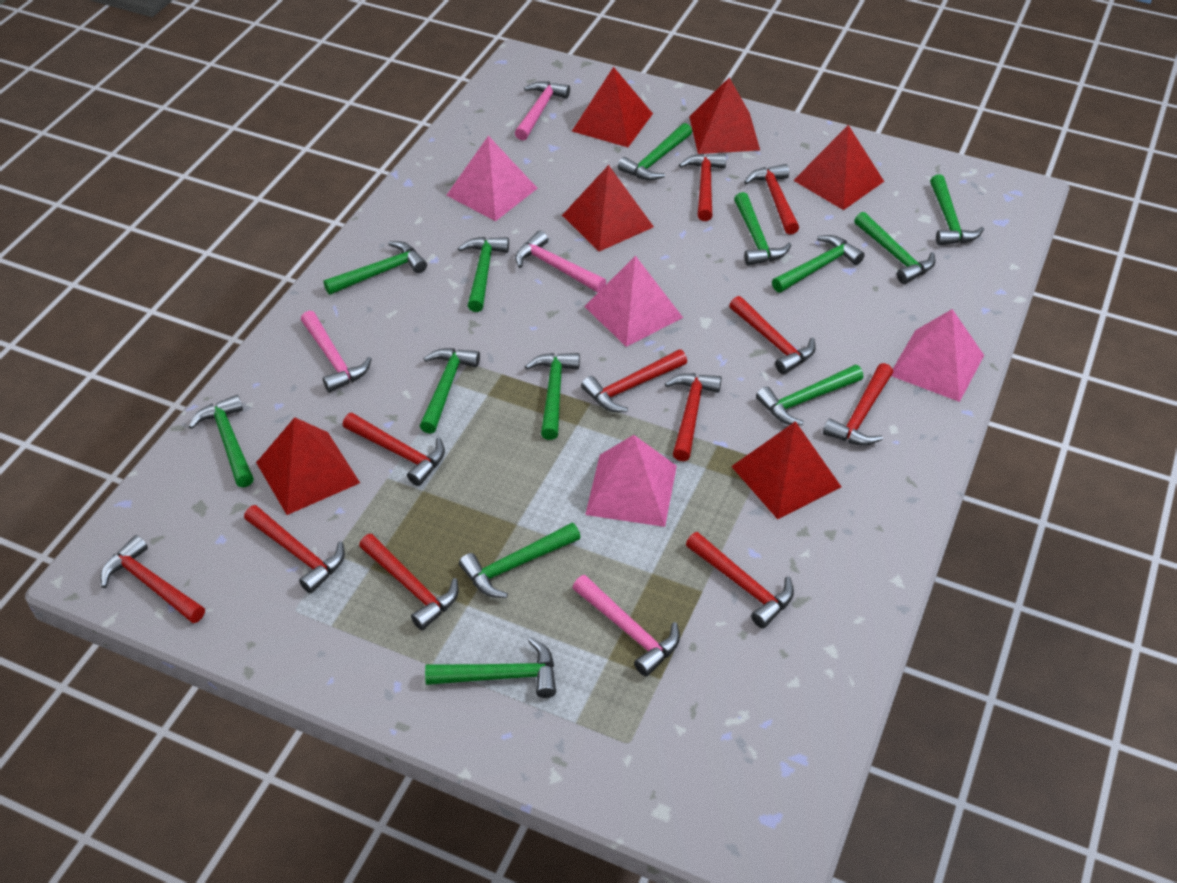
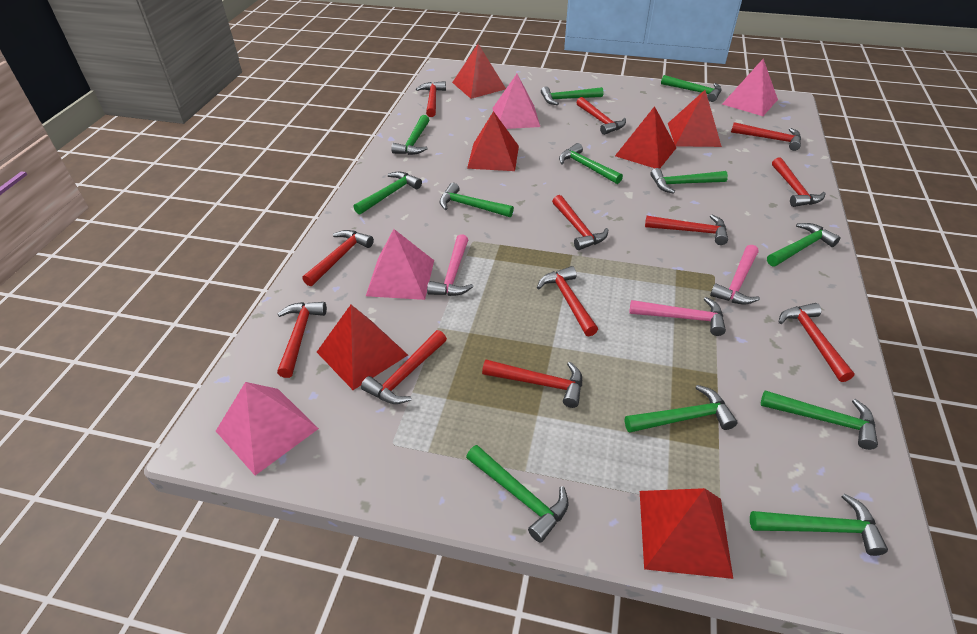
green hammer: 13 -> 12
pink hammer: 4 -> 3
red hammer: 11 -> 12

